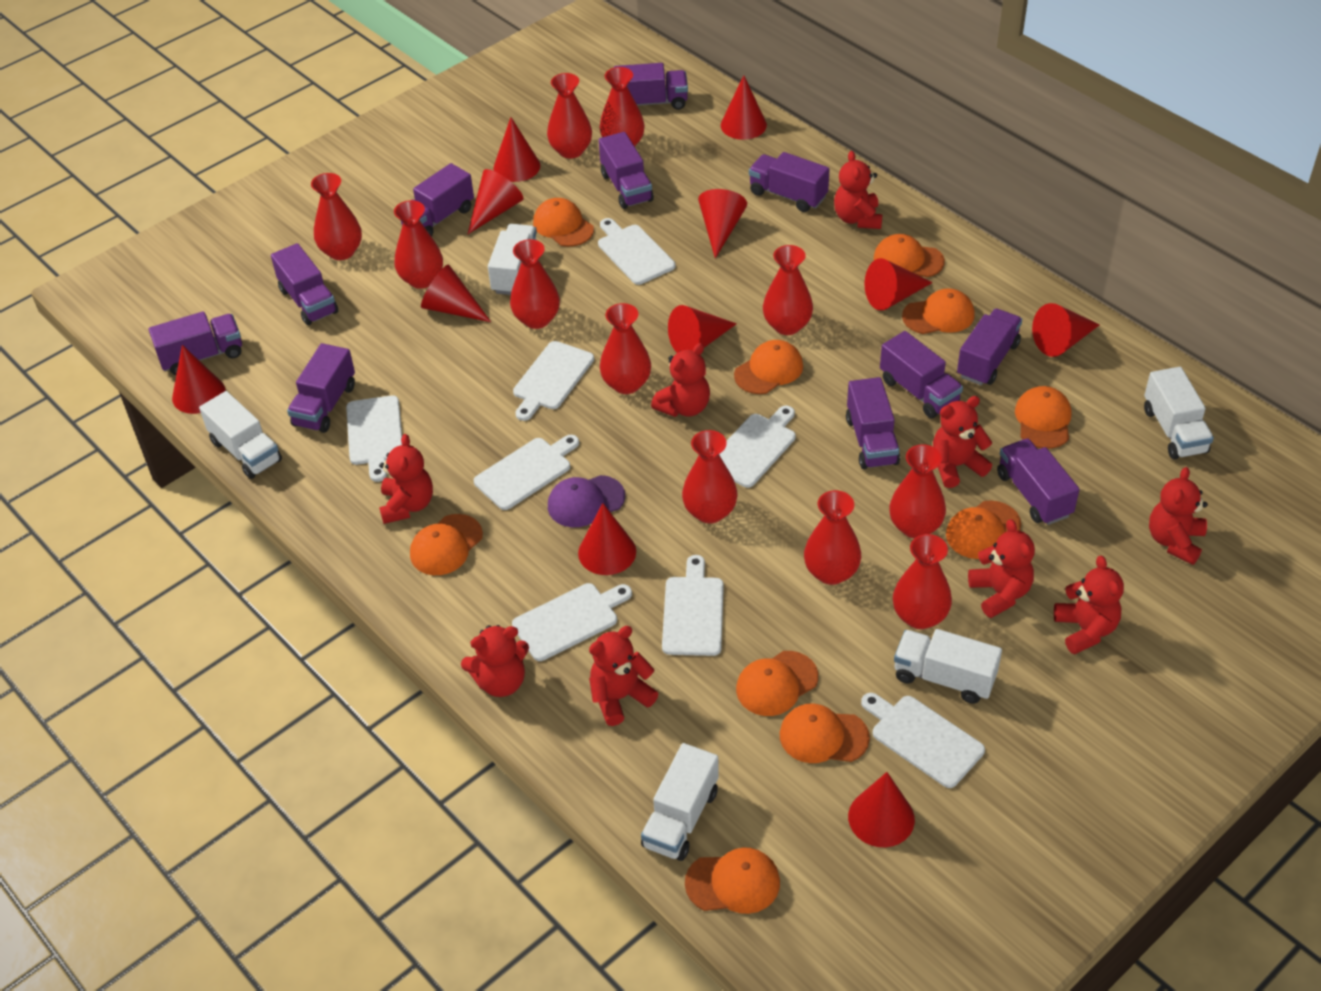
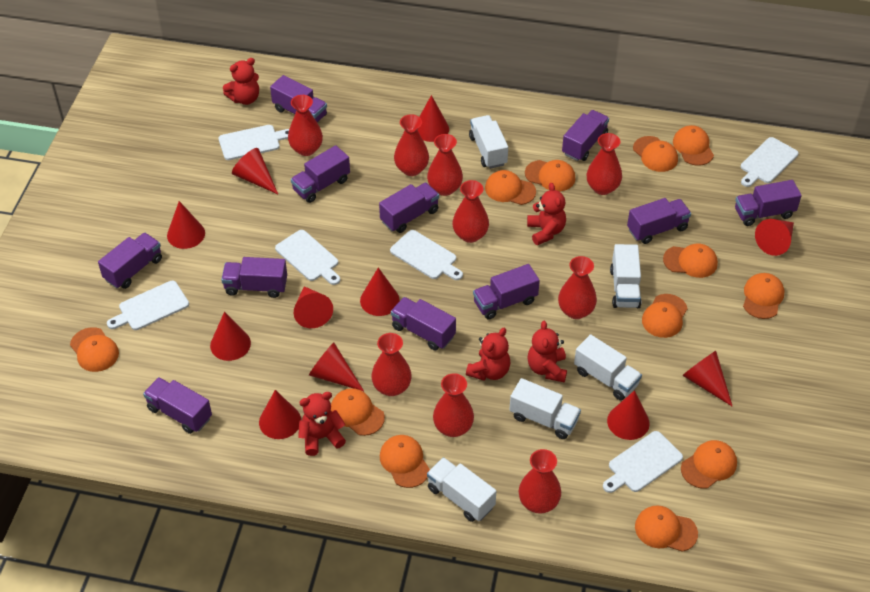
orange cap: 10 -> 12
purple cap: 1 -> 0
red teddy bear: 9 -> 5
red vase: 11 -> 9
white cutting board: 8 -> 6

